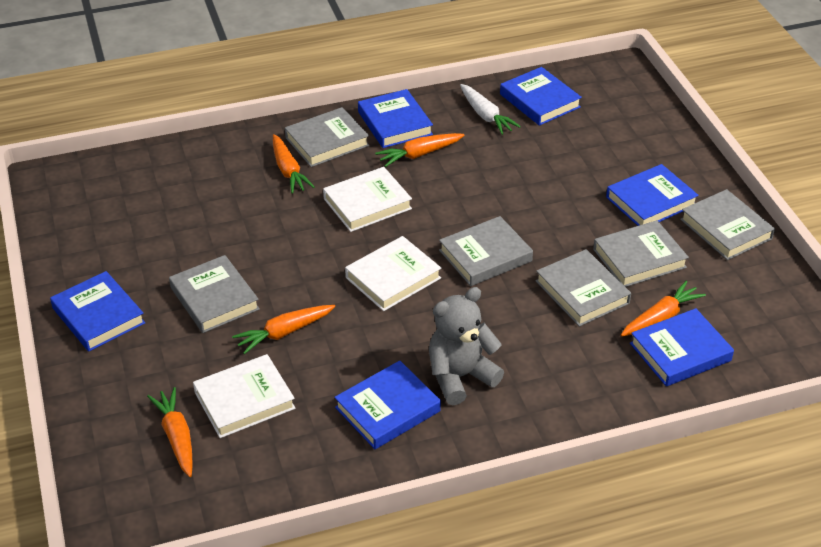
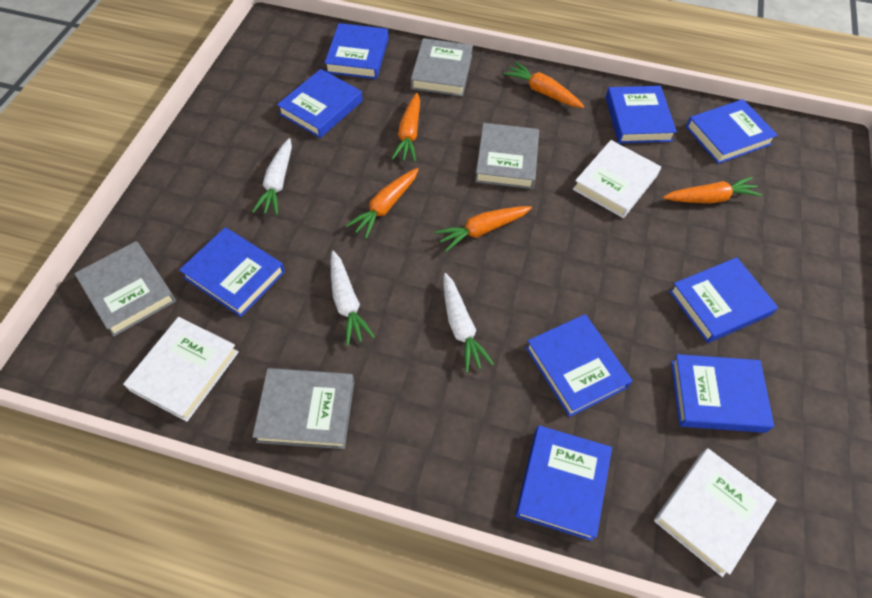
blue book: 6 -> 9
grey book: 6 -> 4
grey teddy bear: 1 -> 0
white carrot: 1 -> 3

